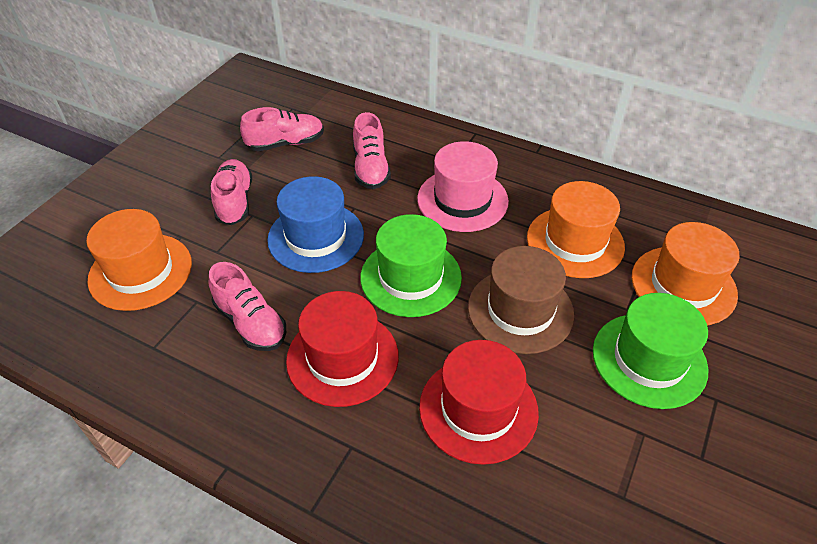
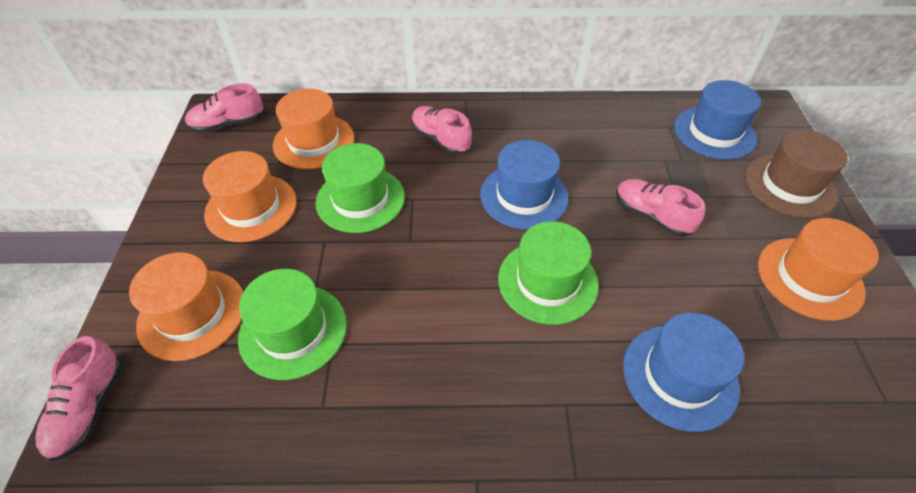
blue hat: 1 -> 3
green hat: 2 -> 3
orange hat: 3 -> 4
pink hat: 1 -> 0
red hat: 2 -> 0

